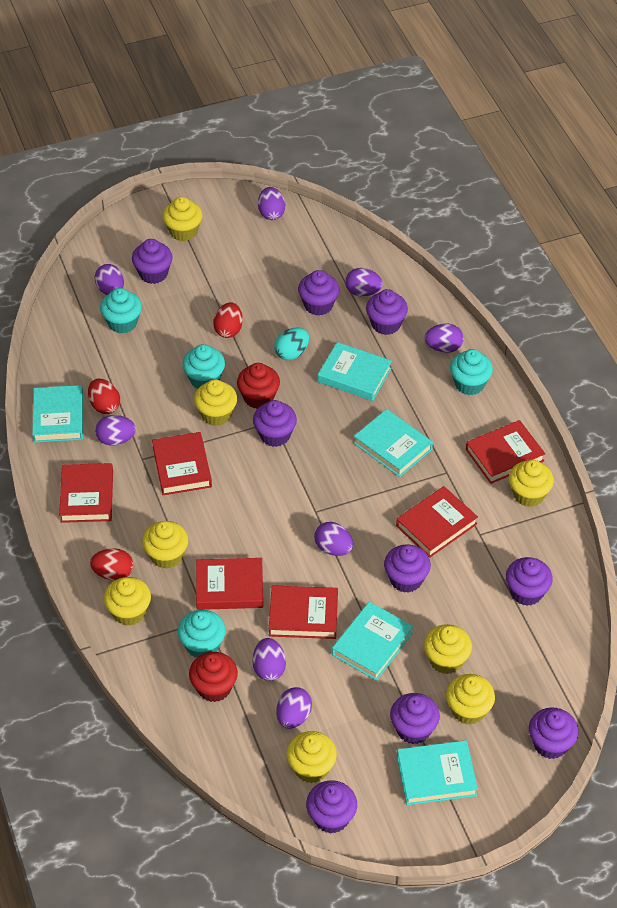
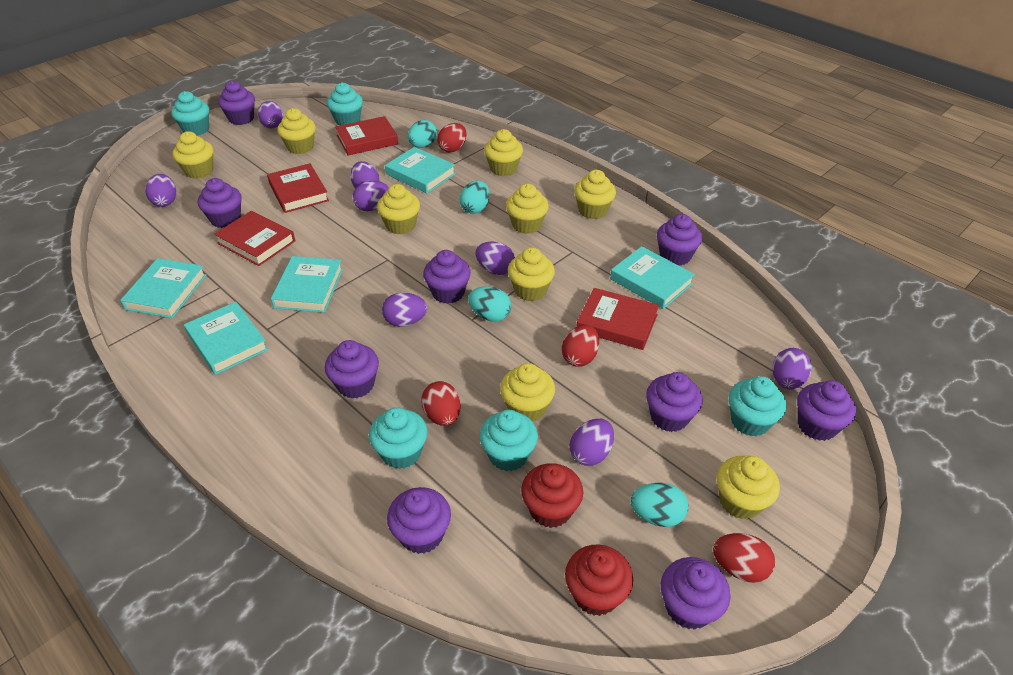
red book: 6 -> 4
red egg: 3 -> 4
turquoise cupcake: 4 -> 5
turquoise egg: 1 -> 4
yellow cupcake: 8 -> 9

